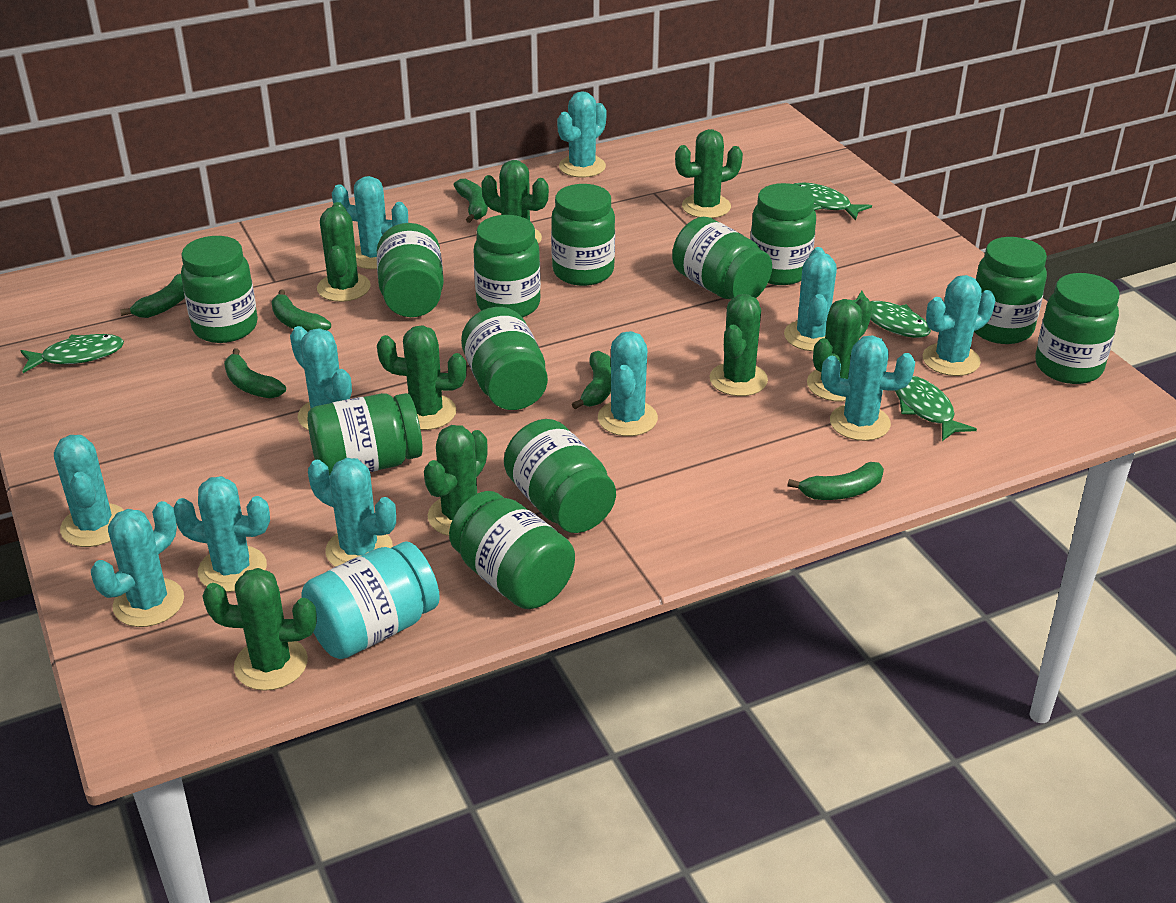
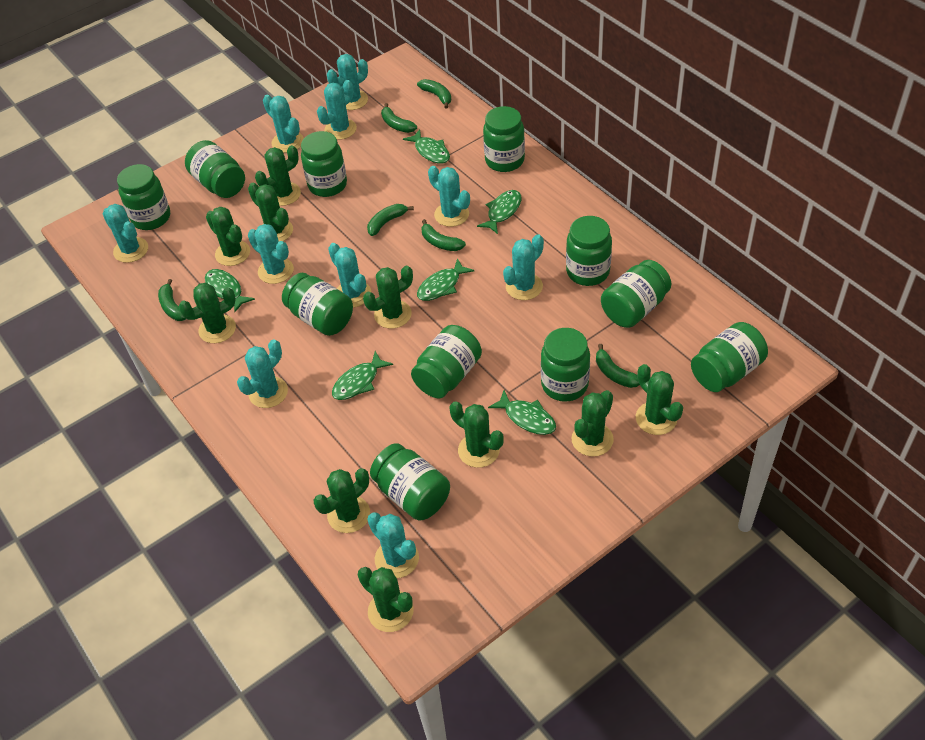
green cactus: 8 -> 10
green fish: 4 -> 6
green jar: 12 -> 11
turquoise cactus: 11 -> 10
turquoise jar: 1 -> 0

